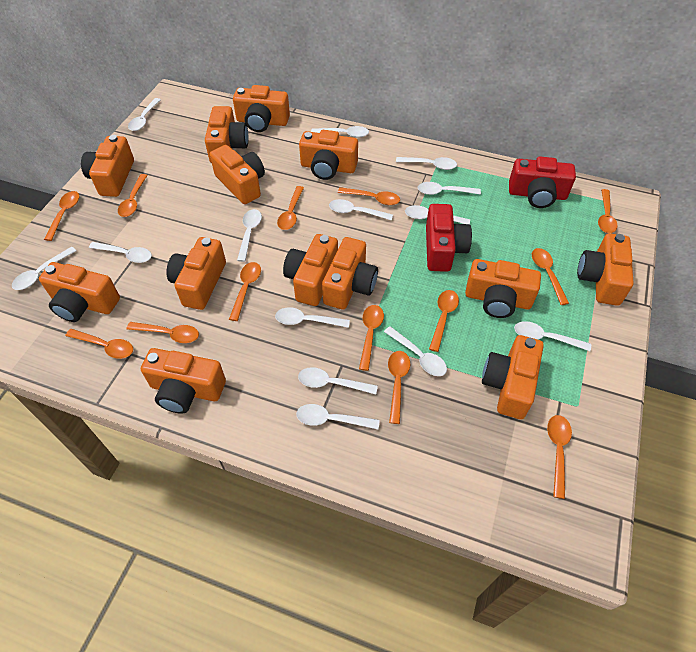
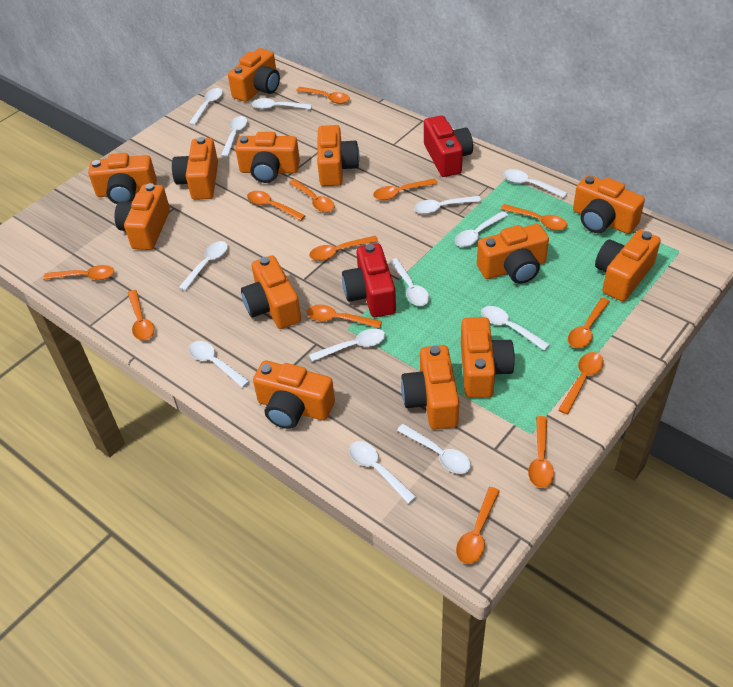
white spoon: 14 -> 13

